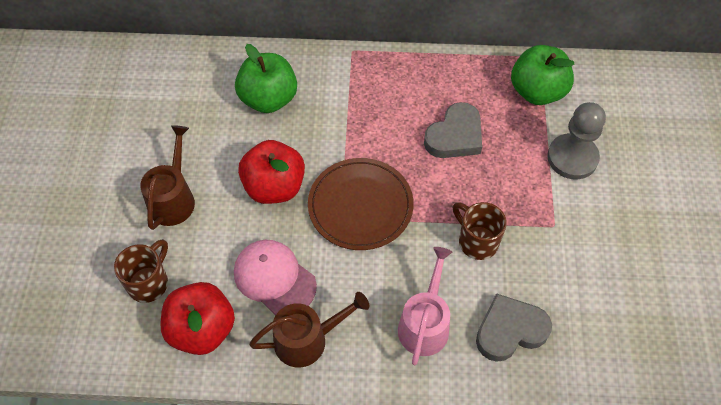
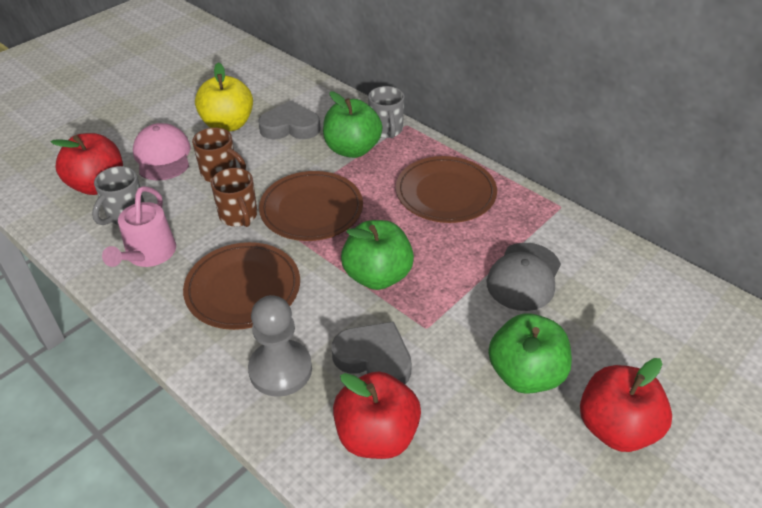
brown plate: 1 -> 3
brown watering can: 2 -> 0
green apple: 2 -> 3
grey cap: 0 -> 1
grey mug: 0 -> 2
red apple: 2 -> 3
yellow apple: 0 -> 1

